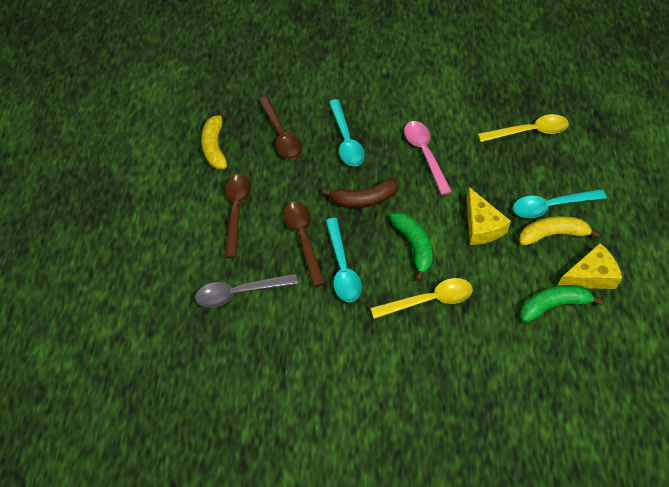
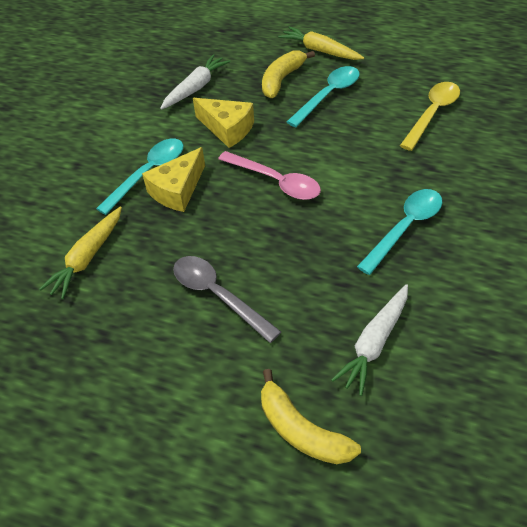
brown banana: 1 -> 0
brown spoon: 3 -> 0
green banana: 2 -> 0
white carrot: 0 -> 2
yellow carrot: 0 -> 2
yellow spoon: 2 -> 1

